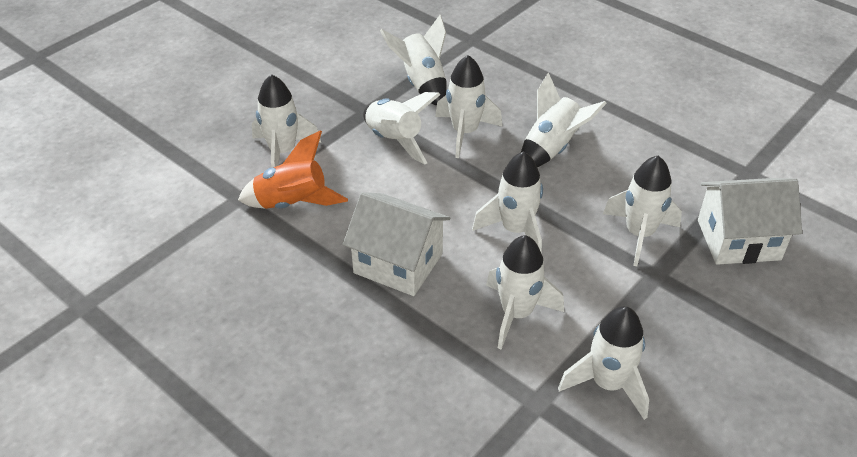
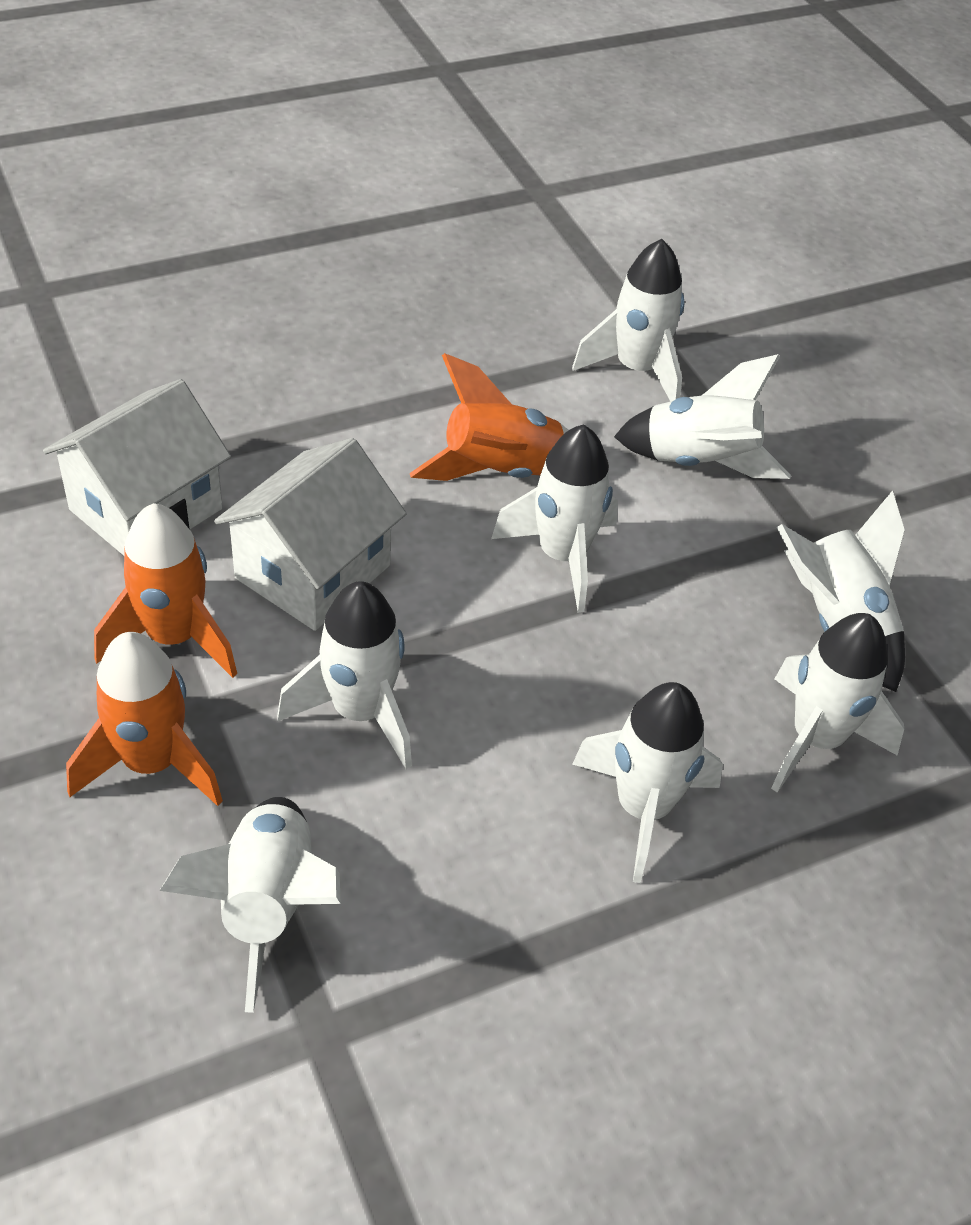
orange rocket: 1 -> 3
white rocket: 9 -> 8

